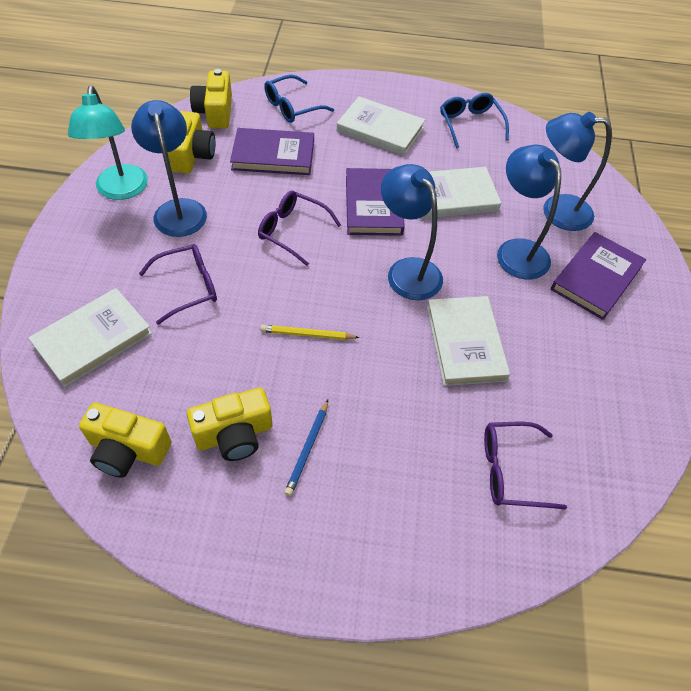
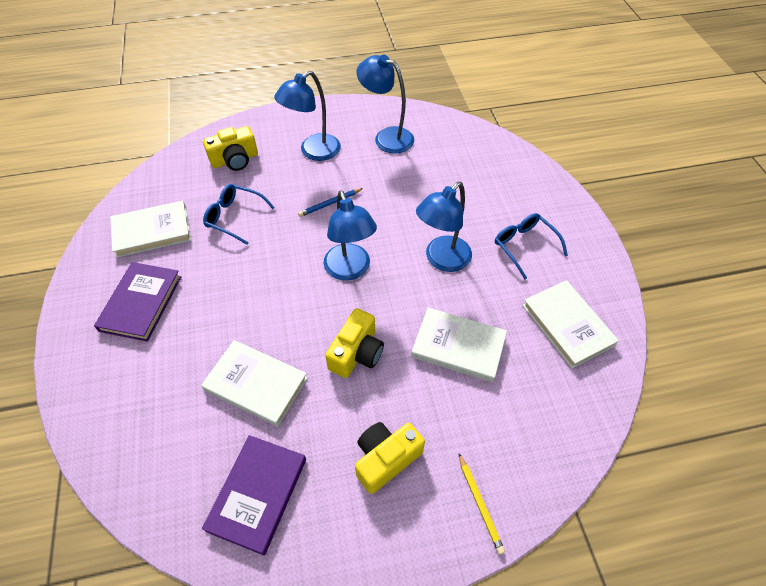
purple book: 3 -> 2
purple glasses: 3 -> 0
turquoise lamp: 1 -> 0
yellow camera: 4 -> 3

